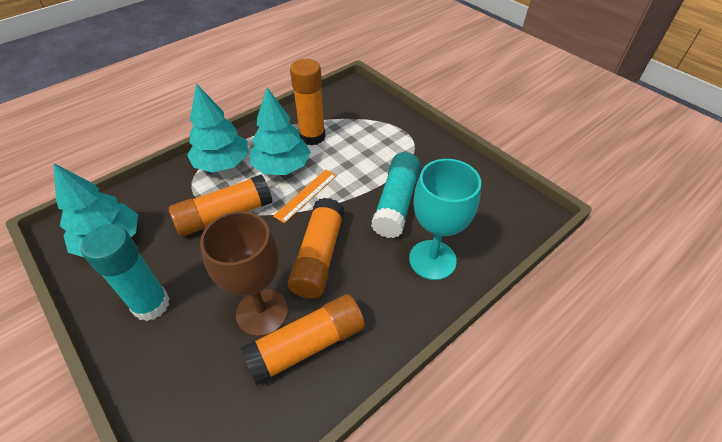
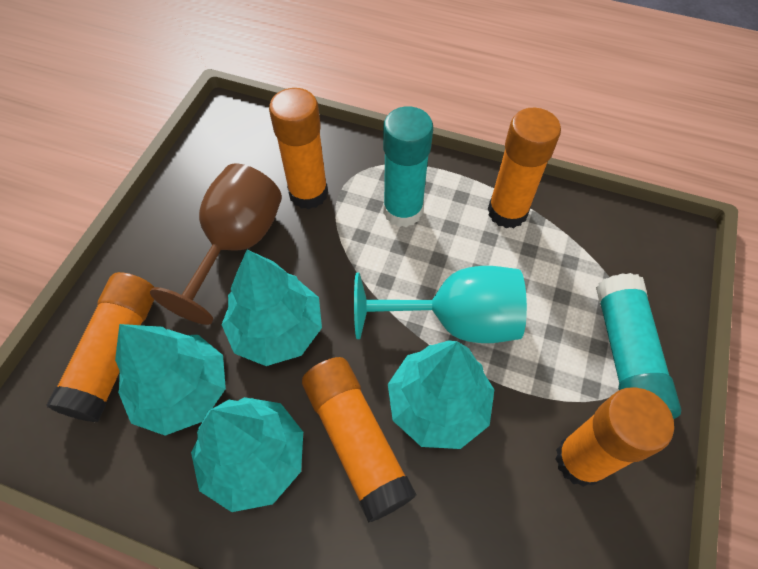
orange glue stick: 4 -> 5
orange ruler: 1 -> 0
turquoise tree: 3 -> 4

